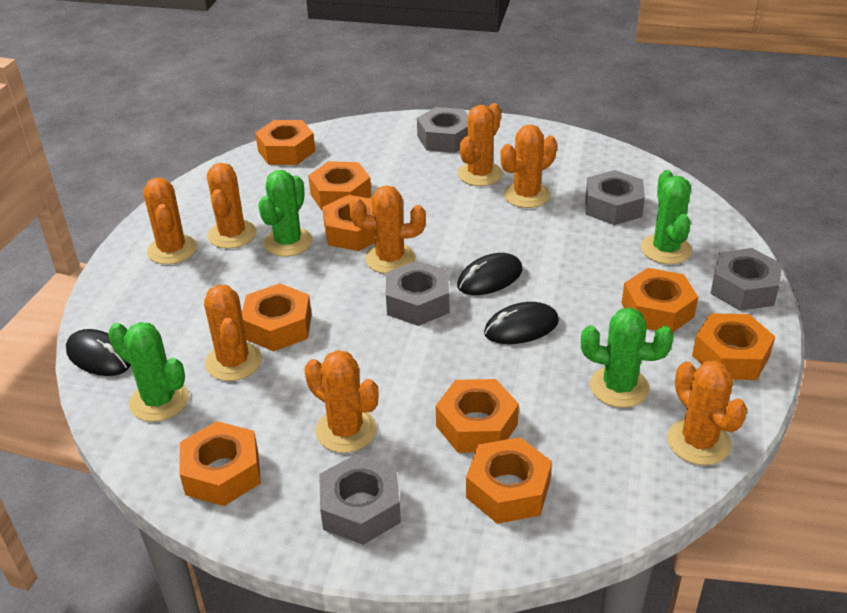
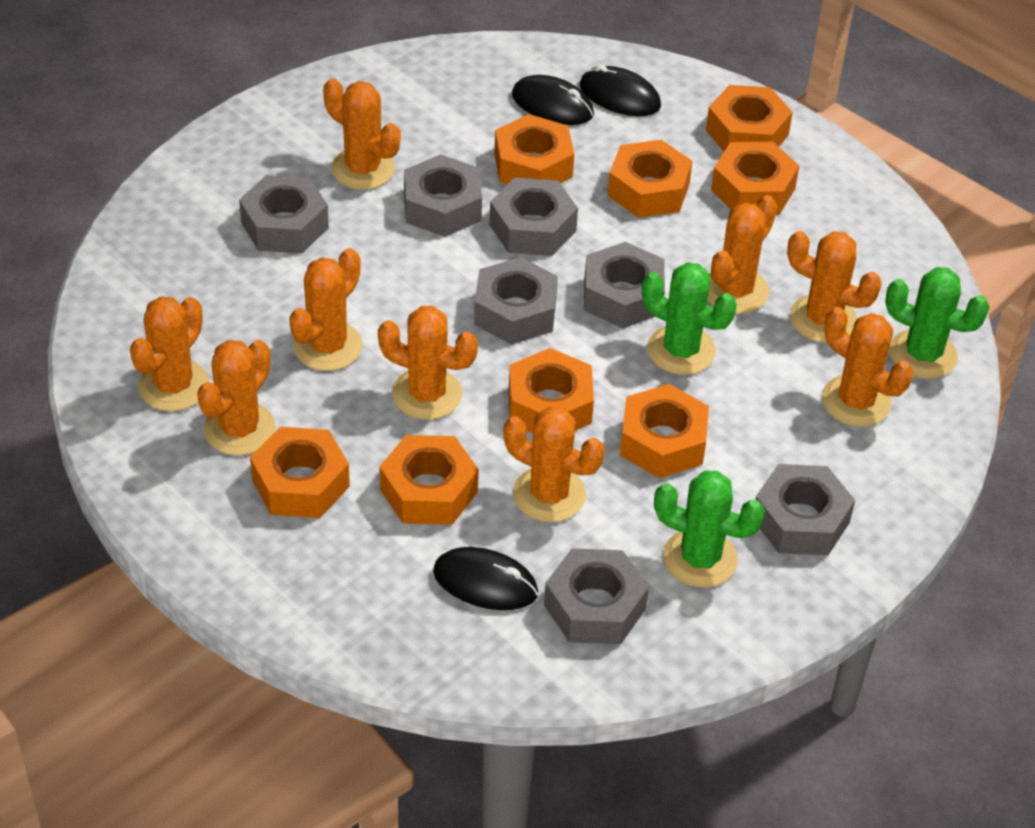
green cactus: 4 -> 3
grey nut: 5 -> 7
orange cactus: 8 -> 9
orange nut: 9 -> 8

